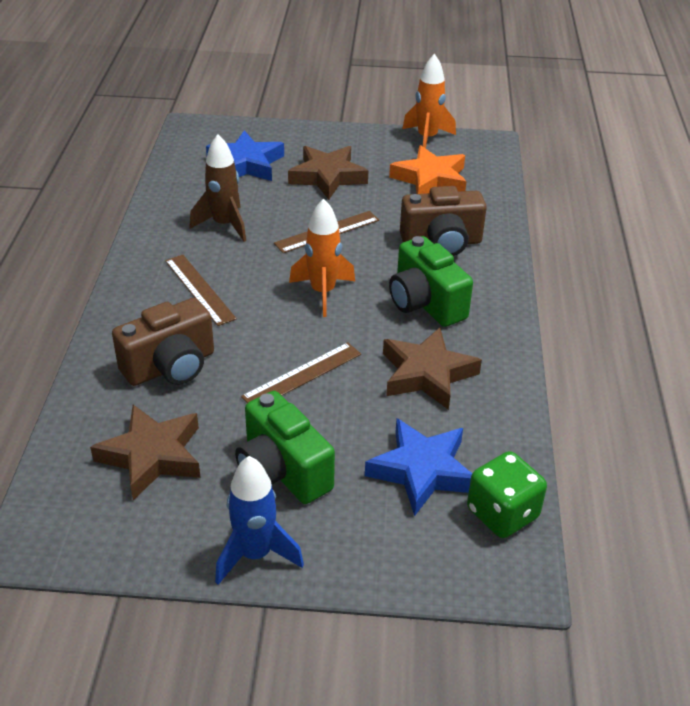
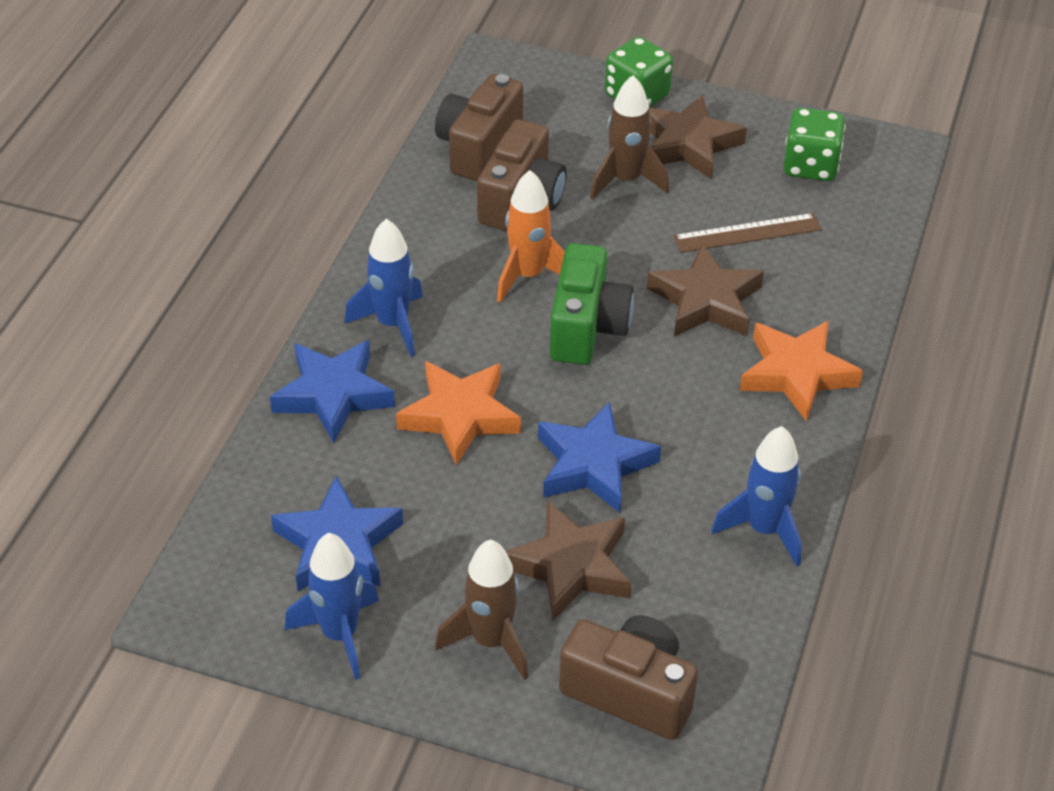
blue rocket: 1 -> 3
blue star: 2 -> 3
brown camera: 2 -> 3
brown rocket: 1 -> 2
brown ruler: 3 -> 1
green camera: 2 -> 1
green dice: 1 -> 2
orange rocket: 2 -> 1
orange star: 1 -> 2

